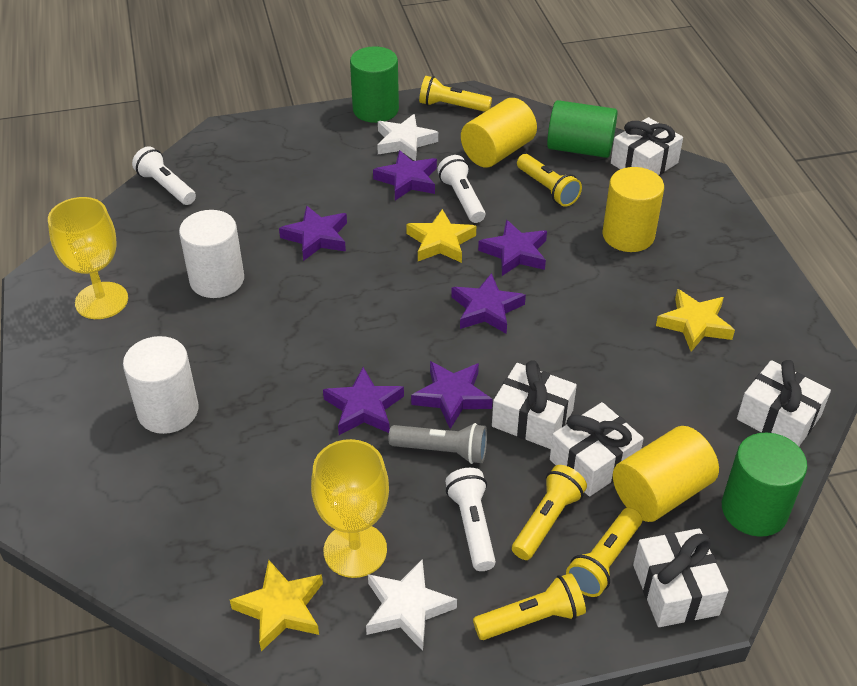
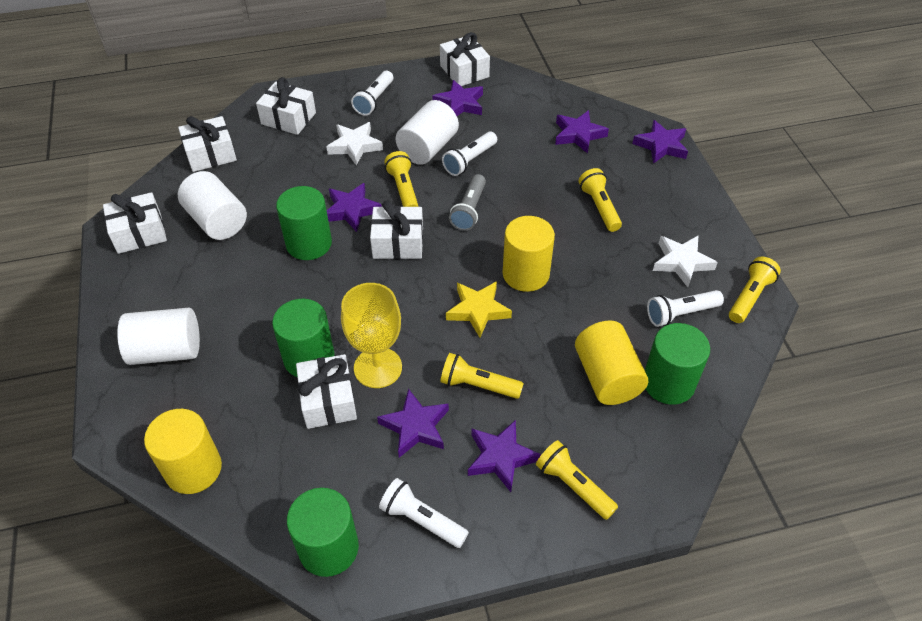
green cylinder: 3 -> 4
white cylinder: 2 -> 3
white flashlight: 3 -> 4
white gift: 5 -> 6
yellow goblet: 2 -> 1
yellow star: 3 -> 1

